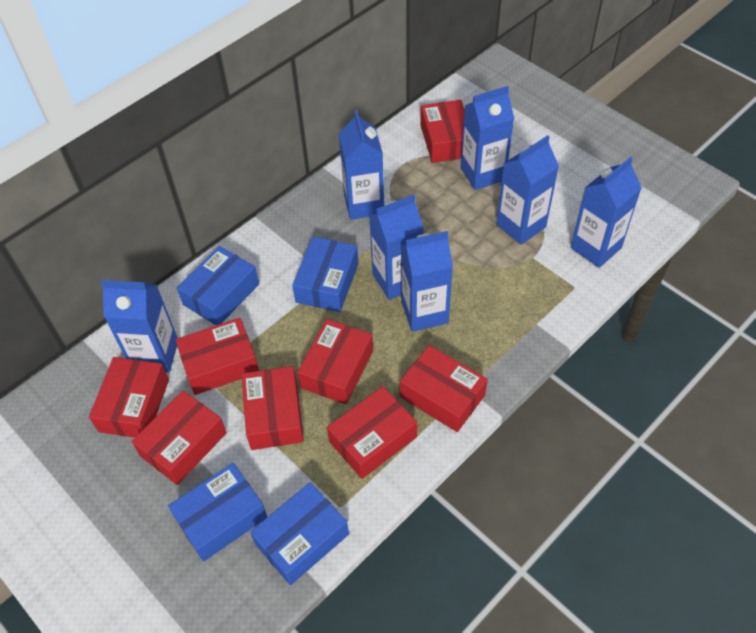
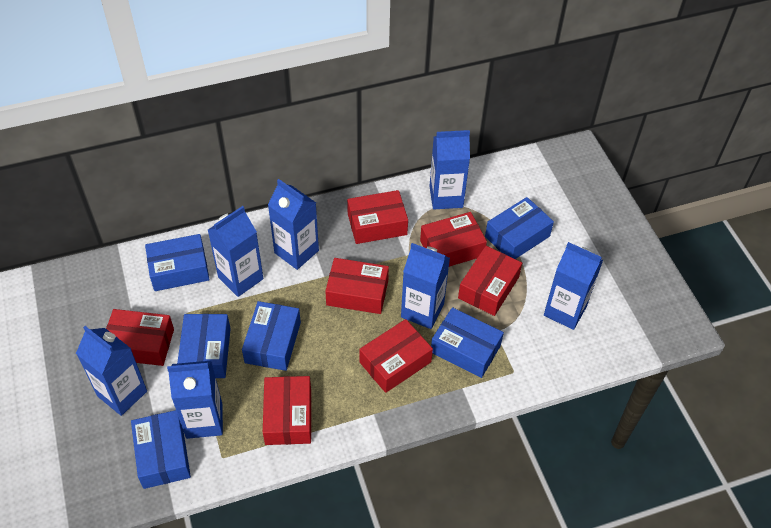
blue box: 4 -> 6
red box: 8 -> 7

